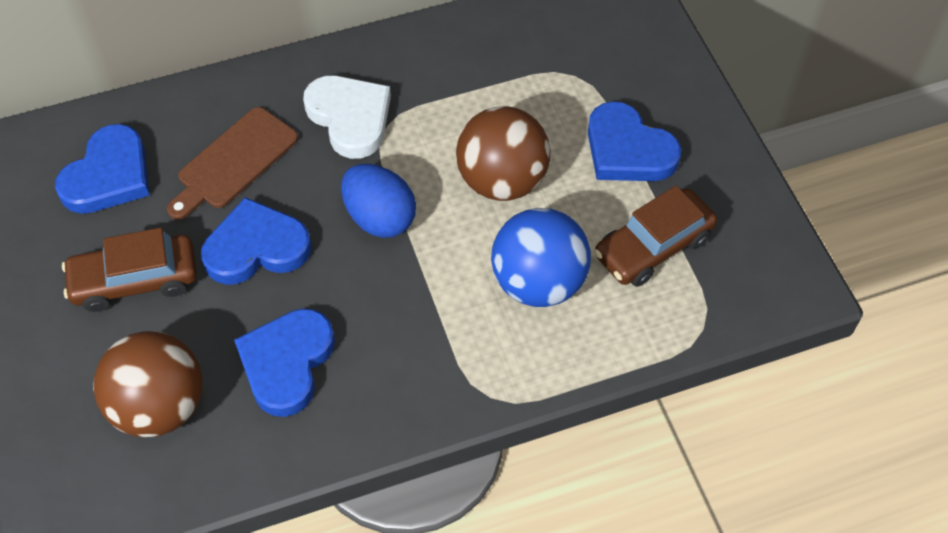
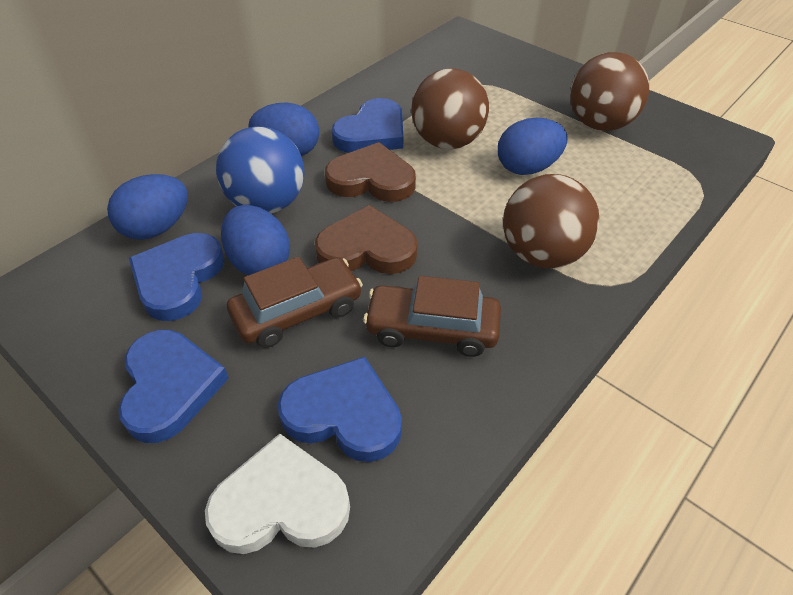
blue egg: 1 -> 4
brown ball: 2 -> 3
brown cutting board: 1 -> 0
brown heart: 0 -> 2

